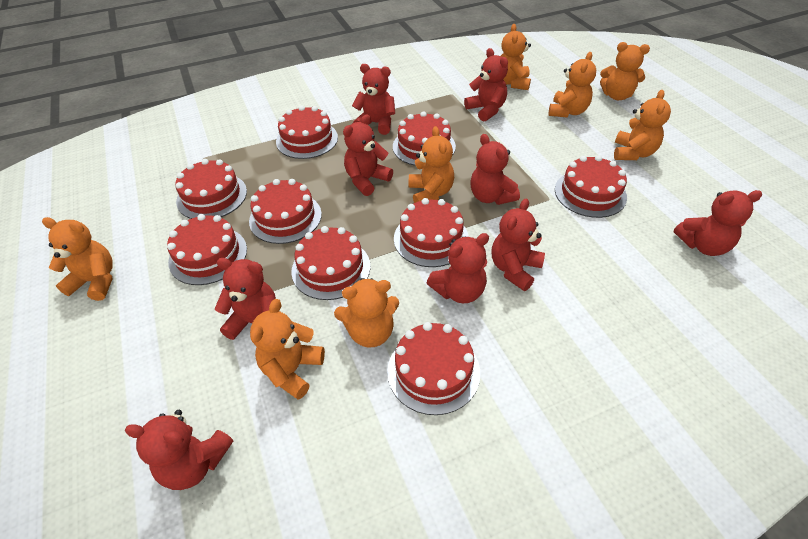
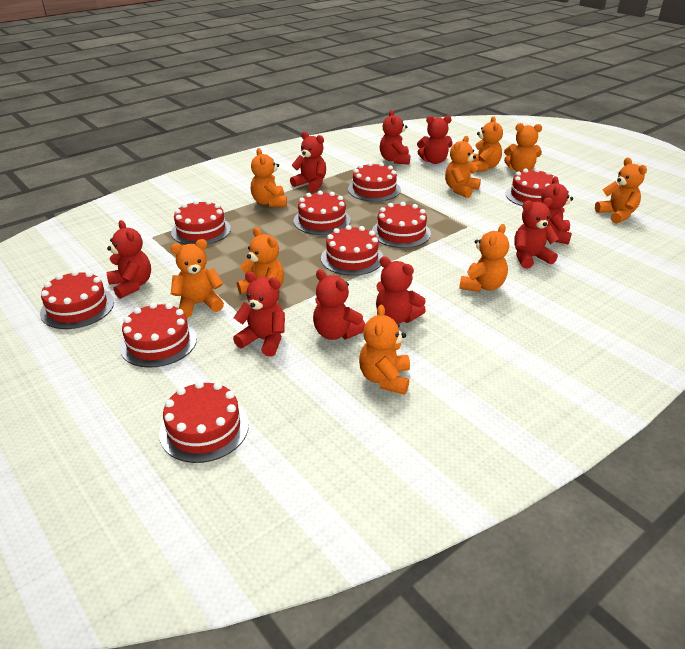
orange teddy bear: 8 -> 9

